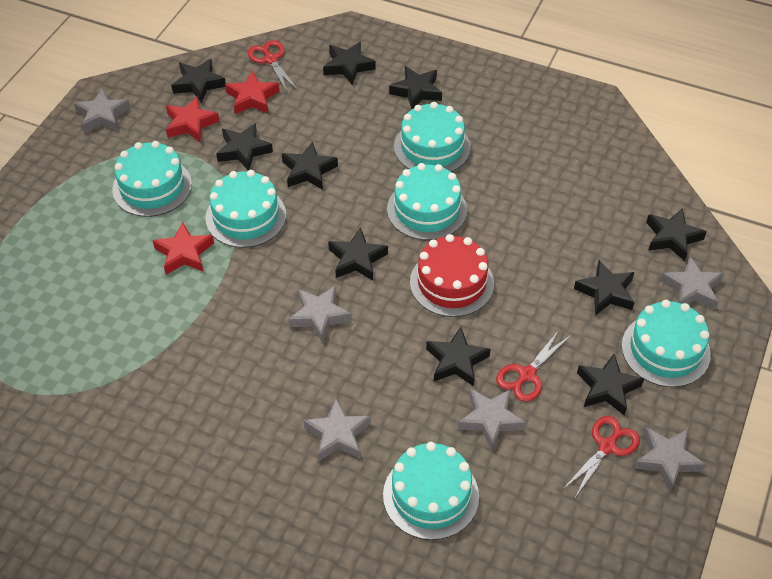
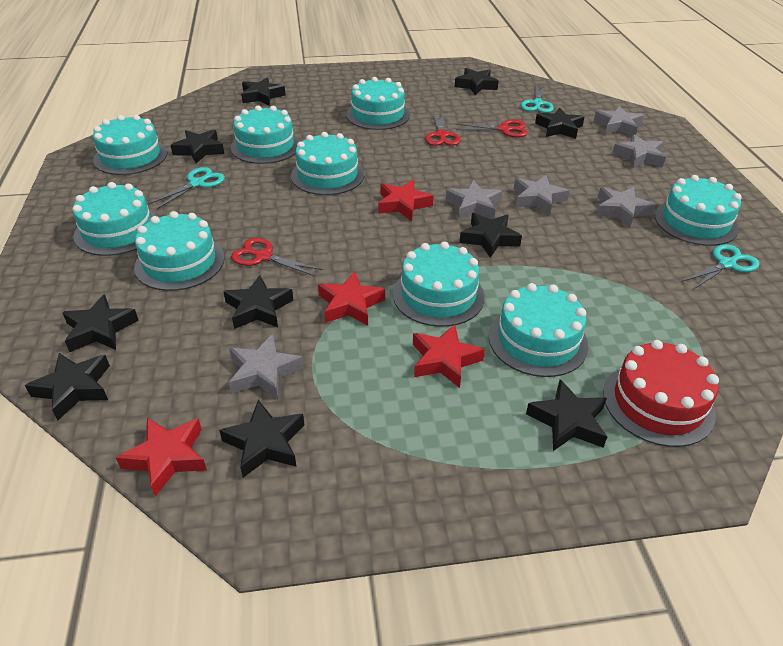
red star: 3 -> 4
turquoise cake: 6 -> 9
turquoise scissors: 0 -> 3

